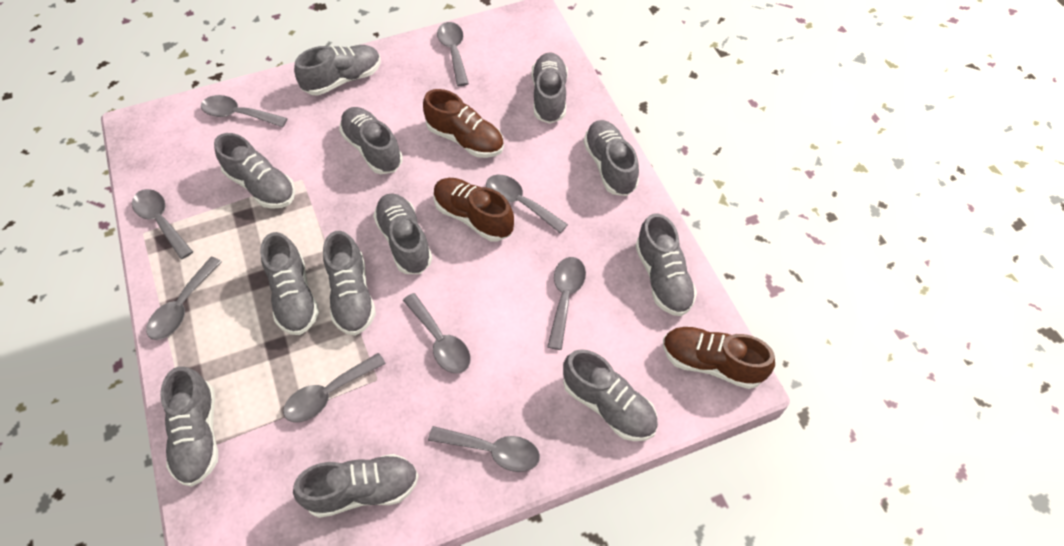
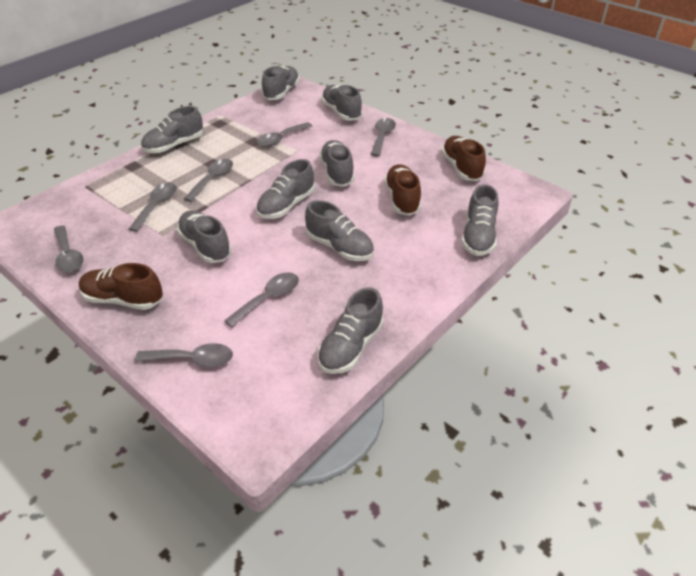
grey shoe: 12 -> 9
grey spoon: 9 -> 7

